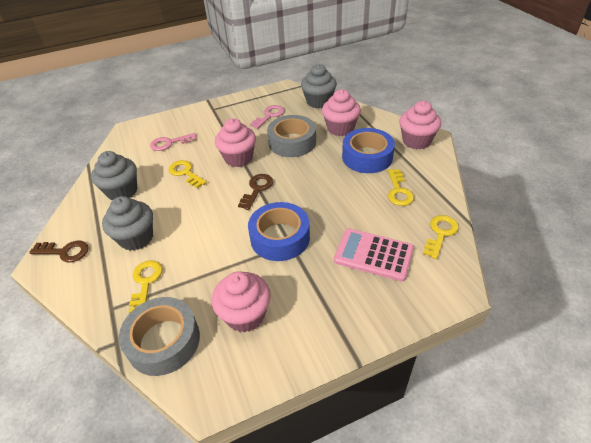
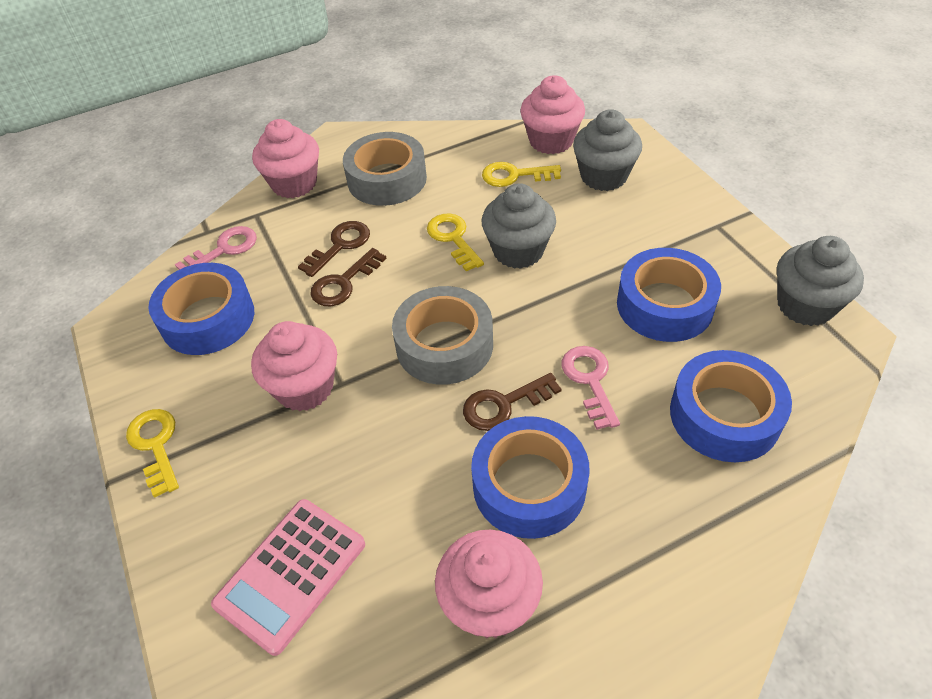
blue tape: 2 -> 4
brown key: 2 -> 3
yellow key: 4 -> 3

